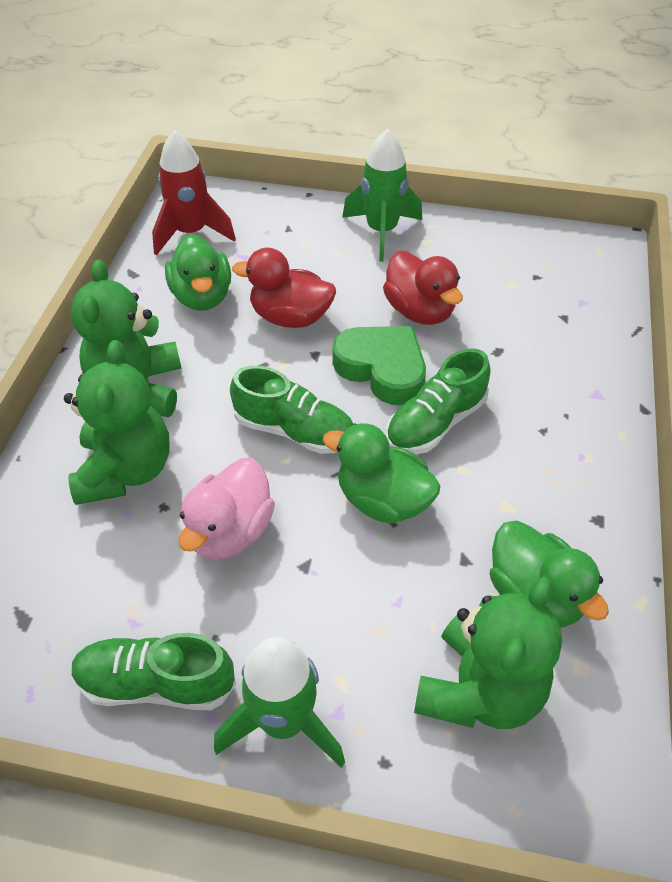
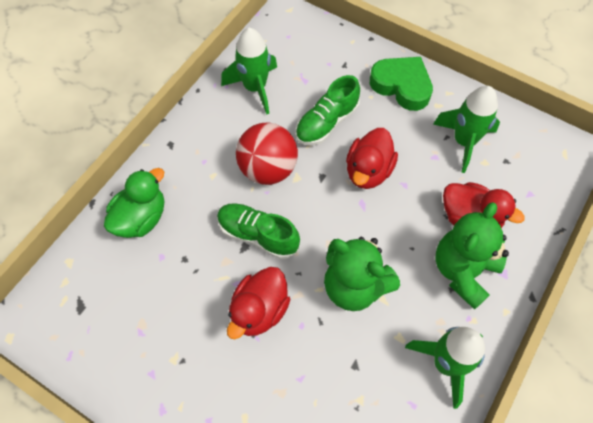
green duck: 3 -> 1
green rocket: 2 -> 3
green shoe: 3 -> 2
green teddy bear: 3 -> 2
pink duck: 1 -> 0
red ball: 0 -> 1
red duck: 2 -> 3
red rocket: 1 -> 0

